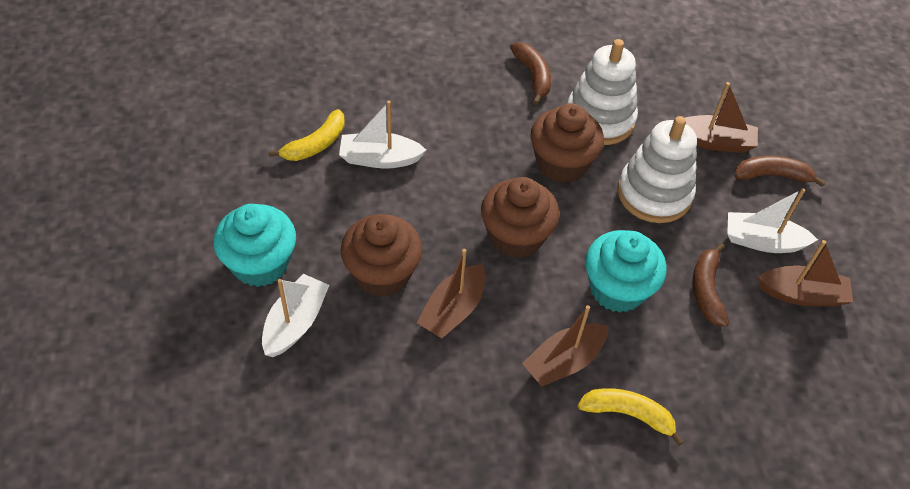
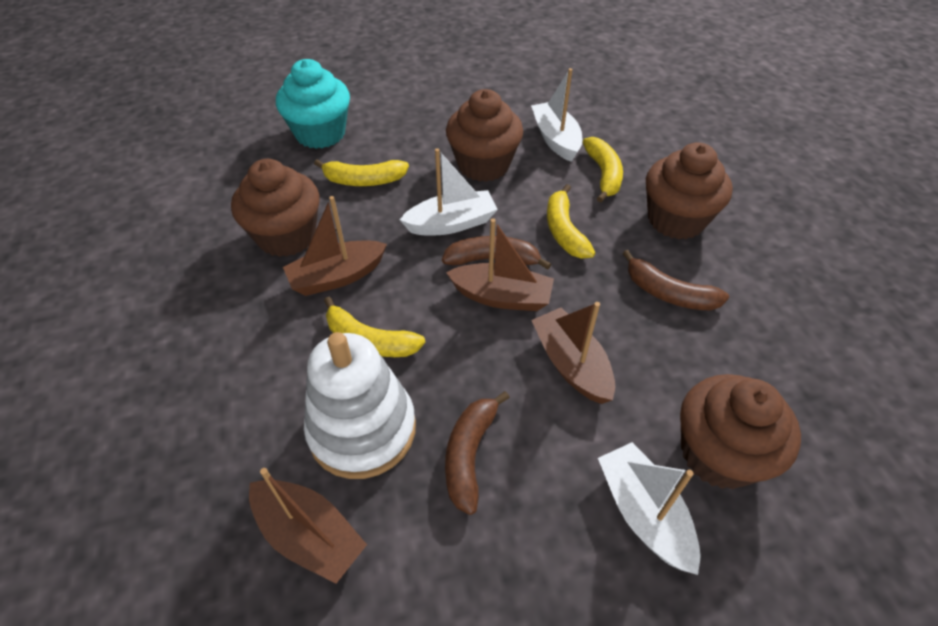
brown cupcake: 3 -> 4
turquoise cupcake: 2 -> 1
white stacking toy: 2 -> 1
yellow banana: 2 -> 4

